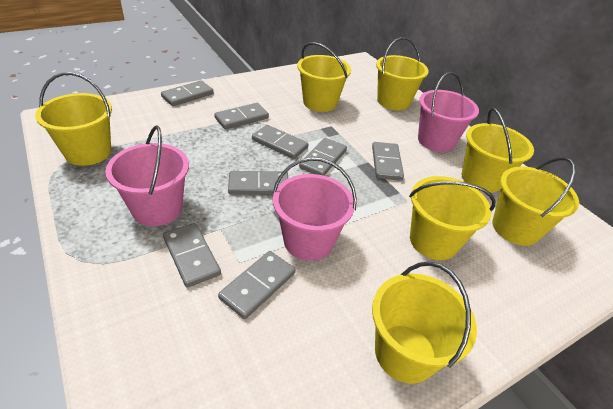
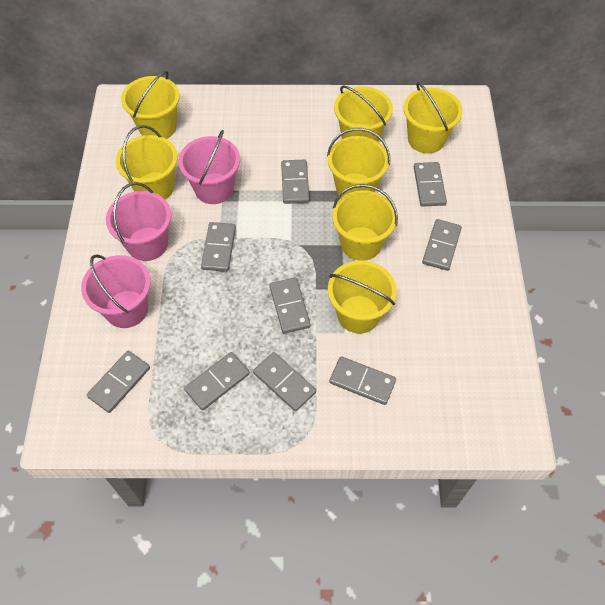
grey domino: 8 -> 9

